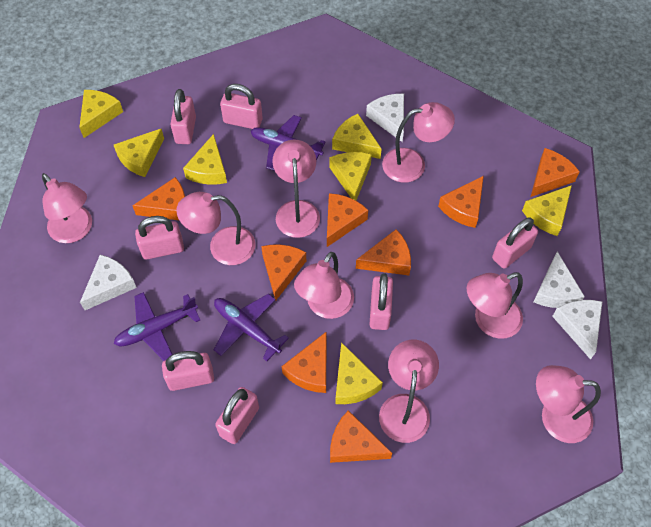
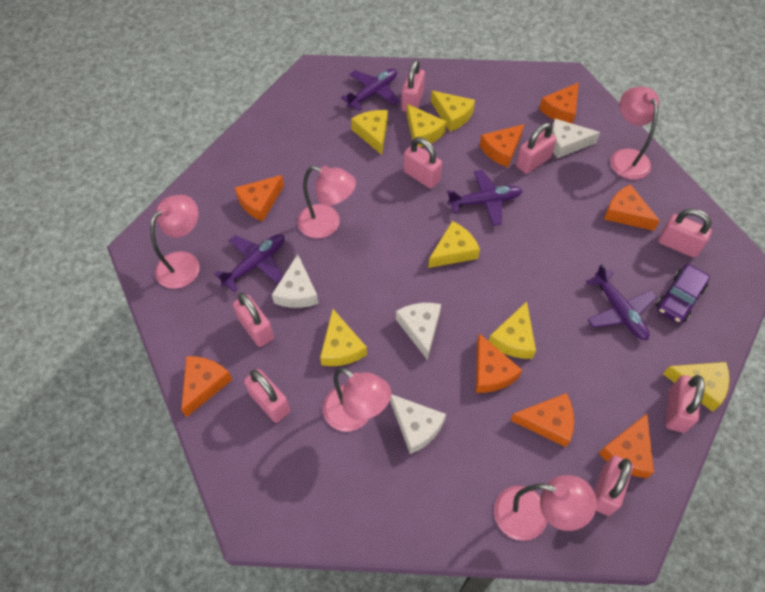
pink lamp: 8 -> 5
pink padlock: 7 -> 8
purple car: 0 -> 1
purple plane: 3 -> 4

